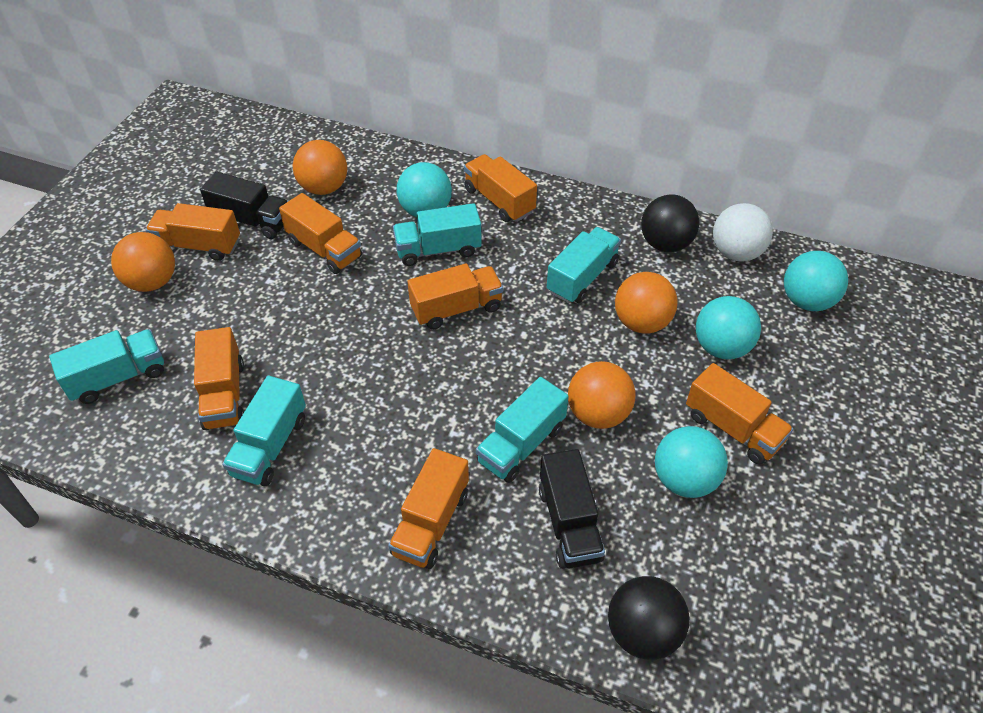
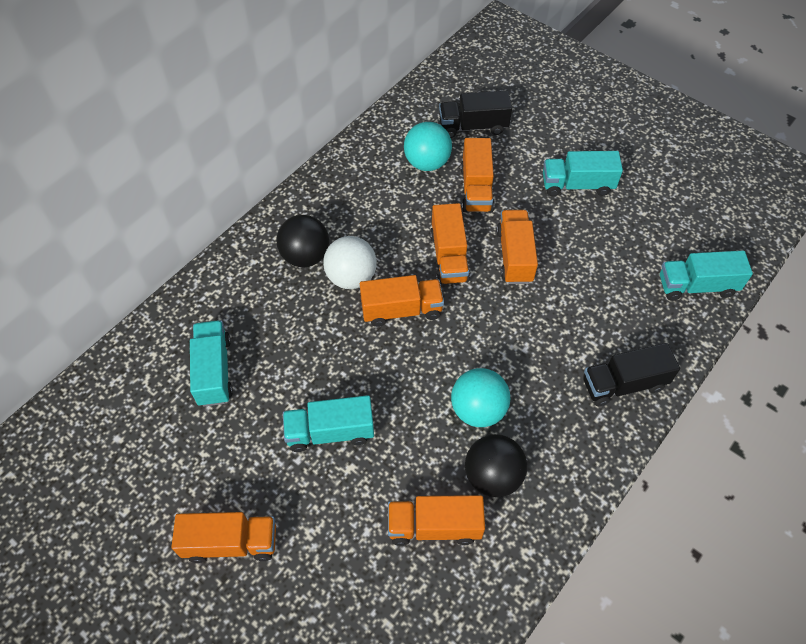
orange ball: 4 -> 0
orange truck: 7 -> 6
turquoise ball: 4 -> 2
turquoise truck: 5 -> 4

